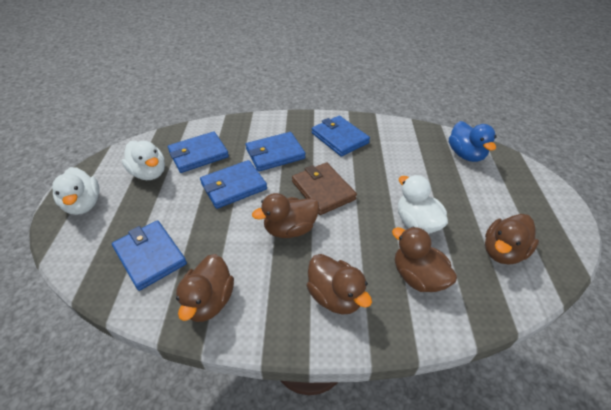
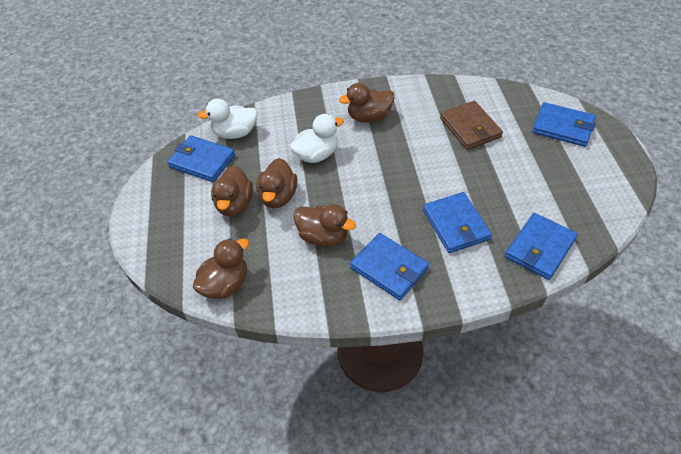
blue duck: 1 -> 0
white duck: 3 -> 2

